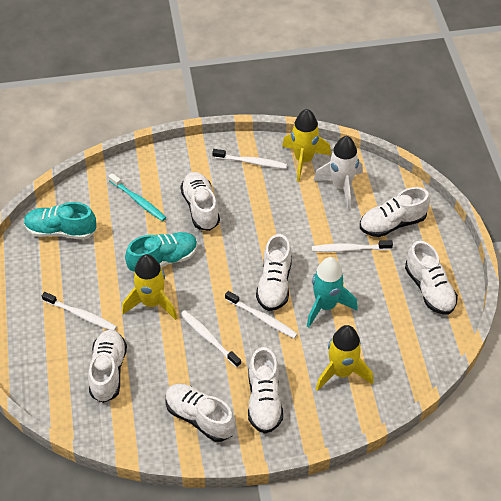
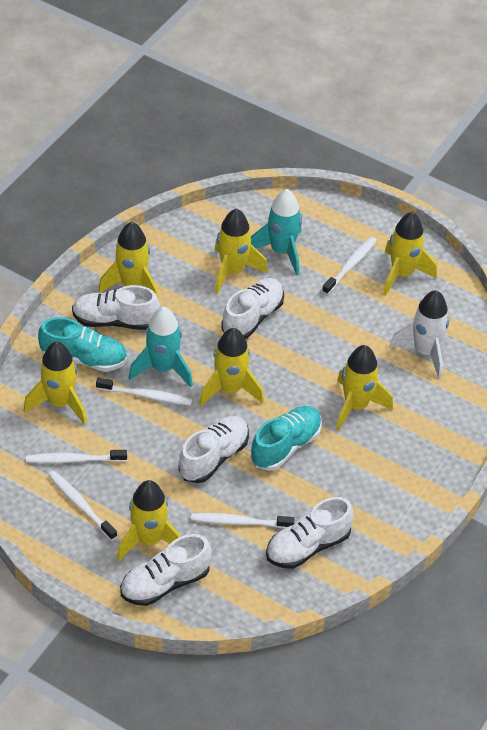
turquoise rocket: 1 -> 2
turquoise toothbrush: 1 -> 0
white shoe: 7 -> 5
yellow rocket: 3 -> 7

